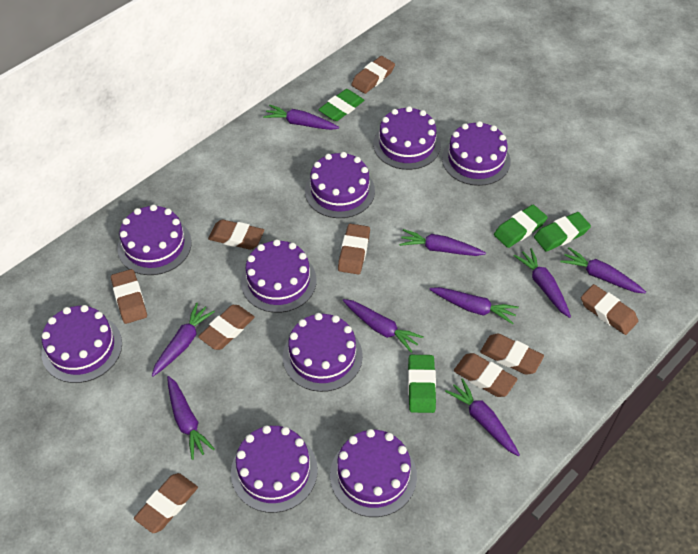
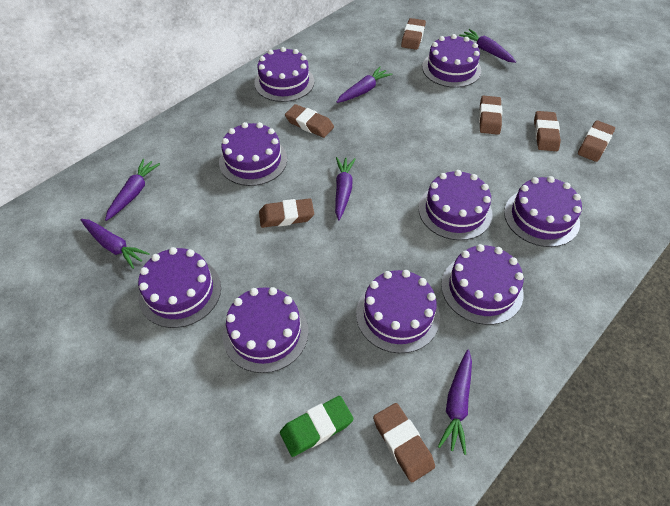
brown eraser: 9 -> 7
green eraser: 4 -> 1
purple carrot: 9 -> 6

